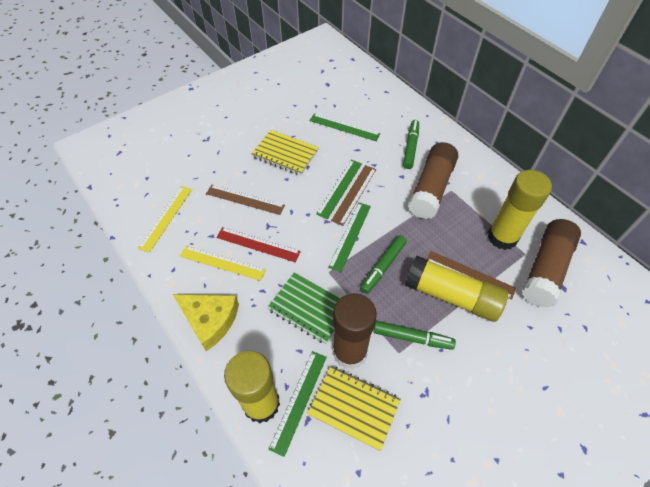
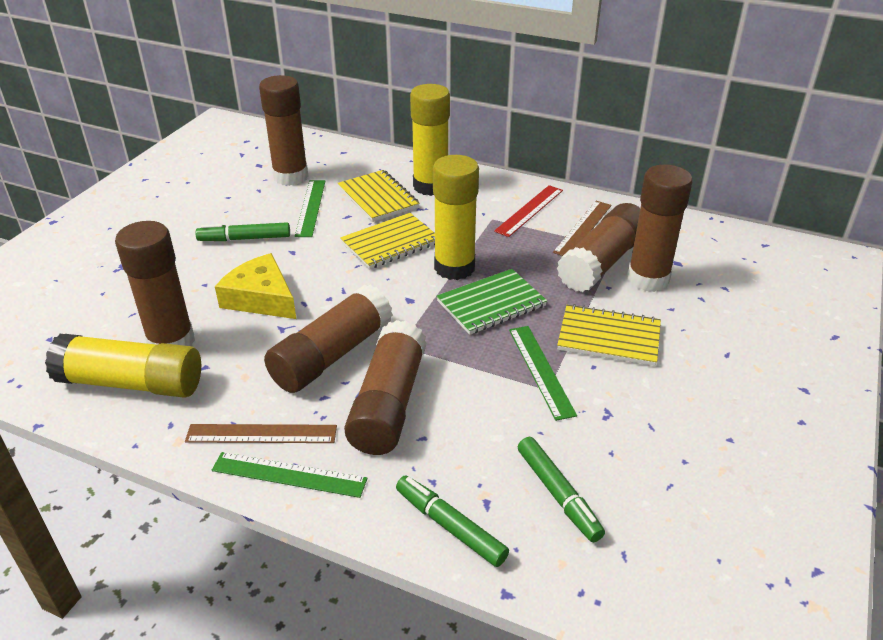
brown glue stick: 3 -> 6
brown ruler: 3 -> 2
green ruler: 4 -> 3
yellow notebook: 2 -> 3
yellow ruler: 2 -> 0

